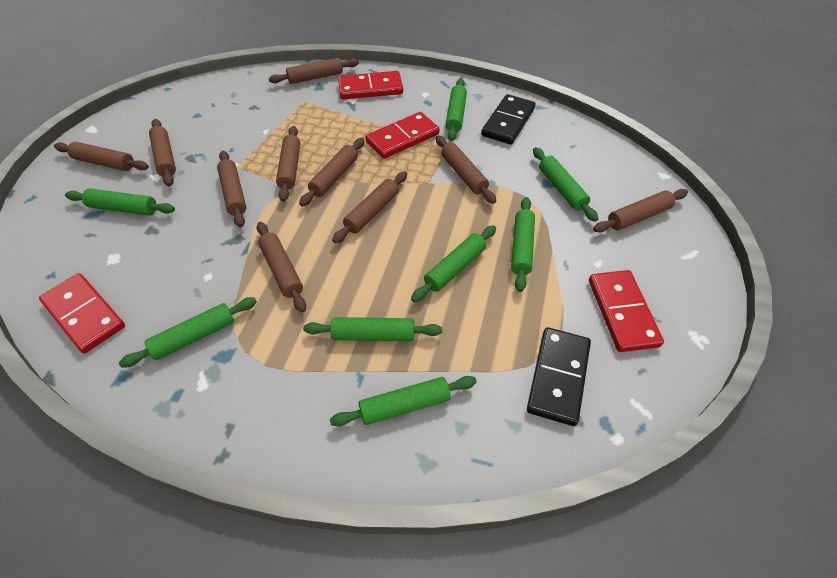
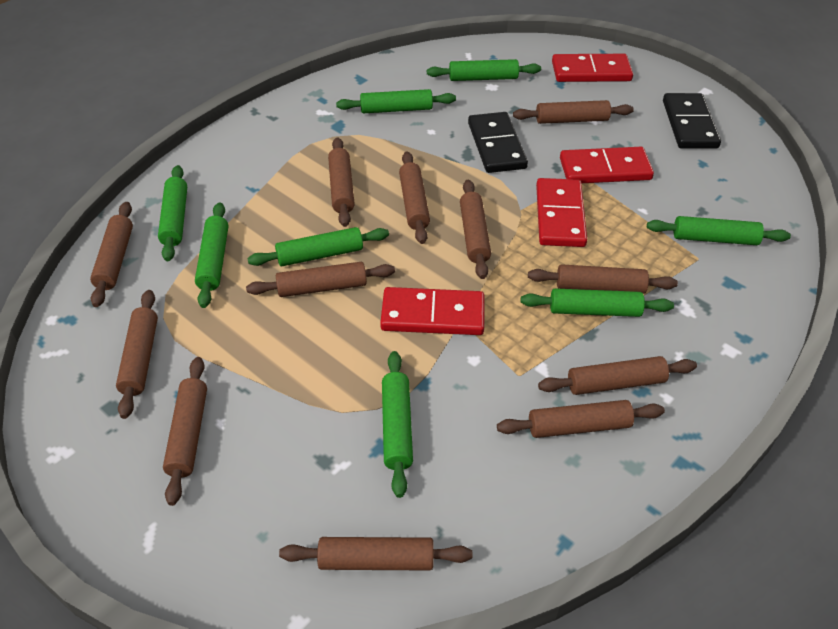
brown rolling pin: 10 -> 12

